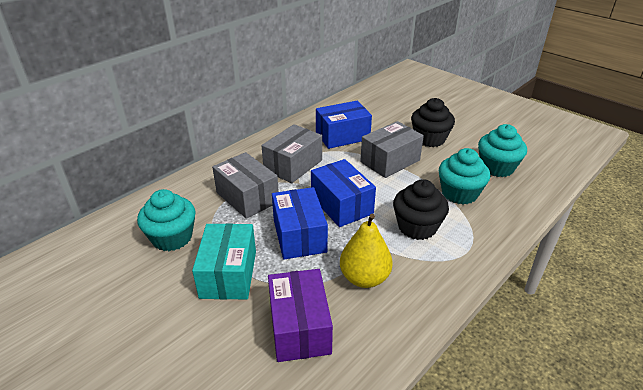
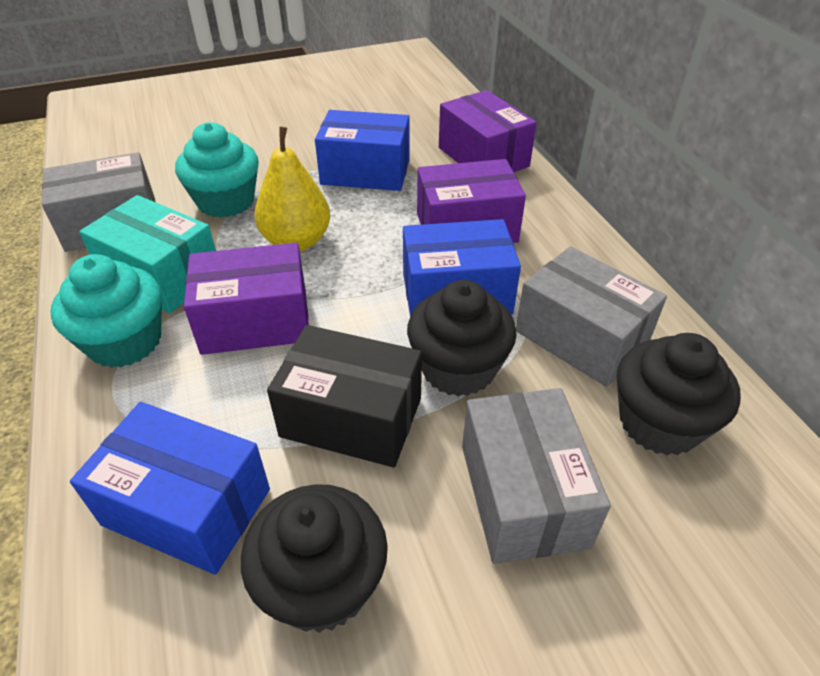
black box: 0 -> 1
black cupcake: 2 -> 3
purple box: 1 -> 3
turquoise cupcake: 3 -> 2

